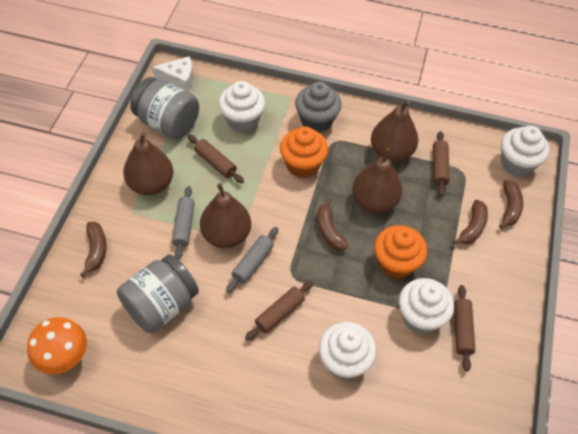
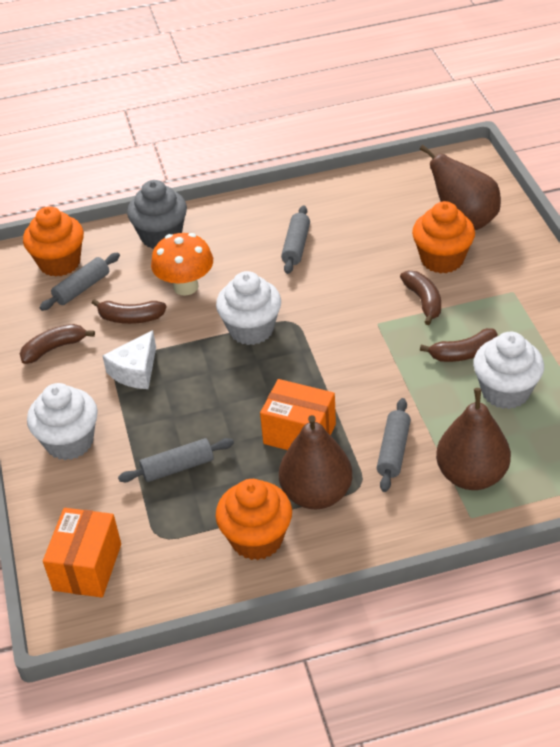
brown pear: 4 -> 3
brown rolling pin: 4 -> 0
grey jar: 2 -> 0
grey rolling pin: 2 -> 4
orange box: 0 -> 2
orange cupcake: 2 -> 3
white cupcake: 4 -> 3

